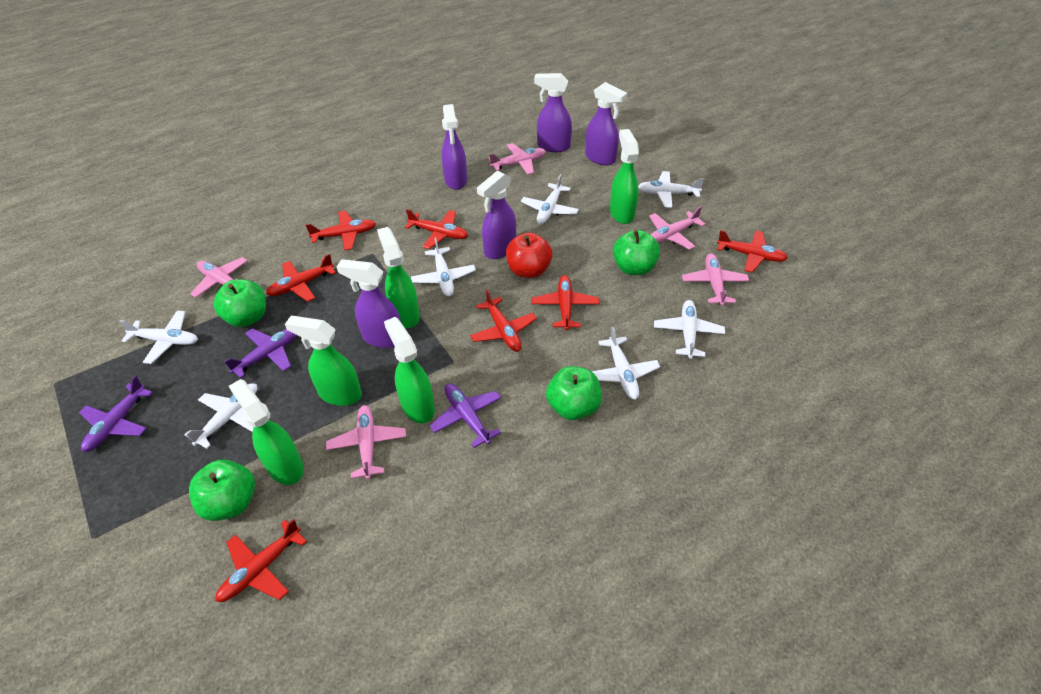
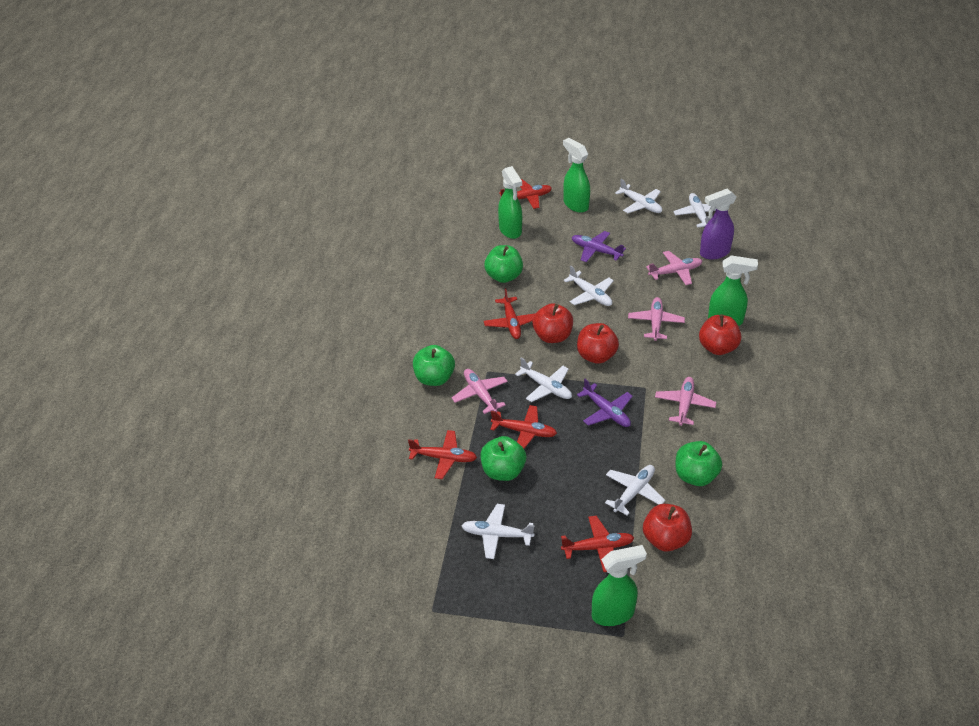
green spray bottle: 5 -> 4
pink plane: 5 -> 4
purple plane: 3 -> 2
purple spray bottle: 5 -> 1
red apple: 1 -> 4
red plane: 7 -> 5
white plane: 7 -> 6

